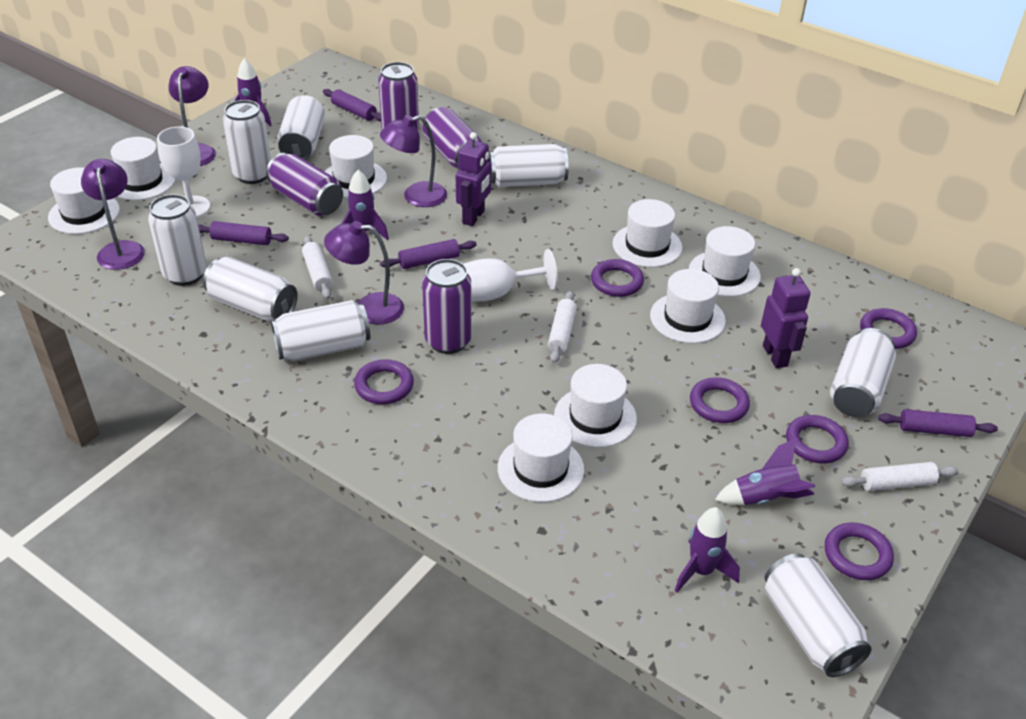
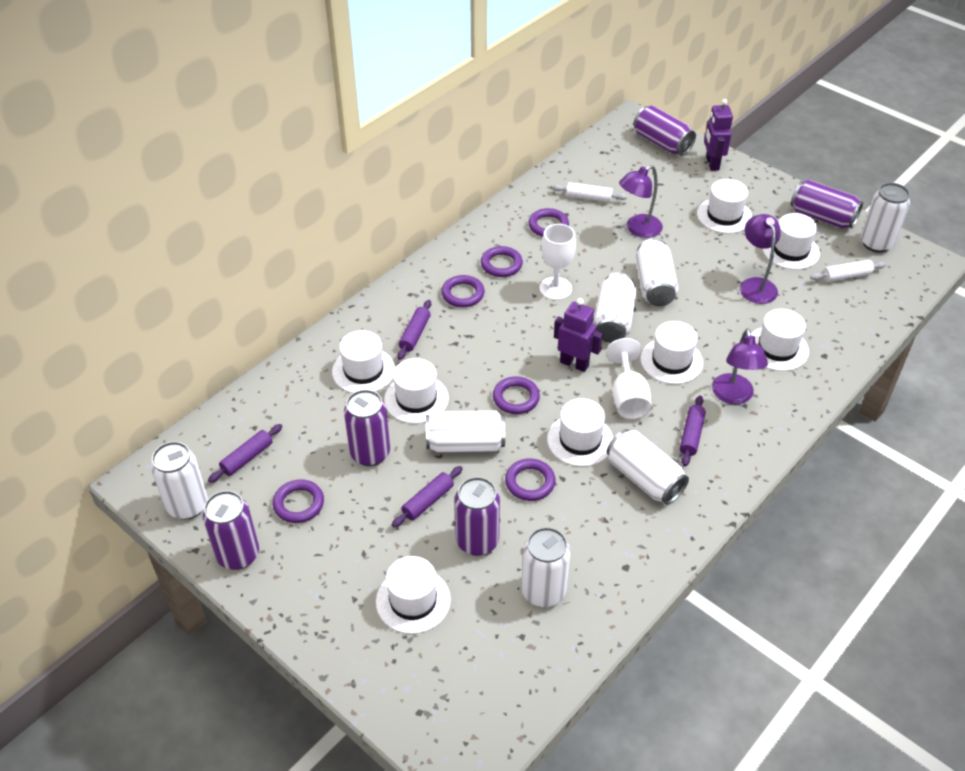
purple can: 4 -> 5
purple lamp: 4 -> 3
purple rocket: 4 -> 0
white can: 8 -> 7
white rolling pin: 3 -> 2

